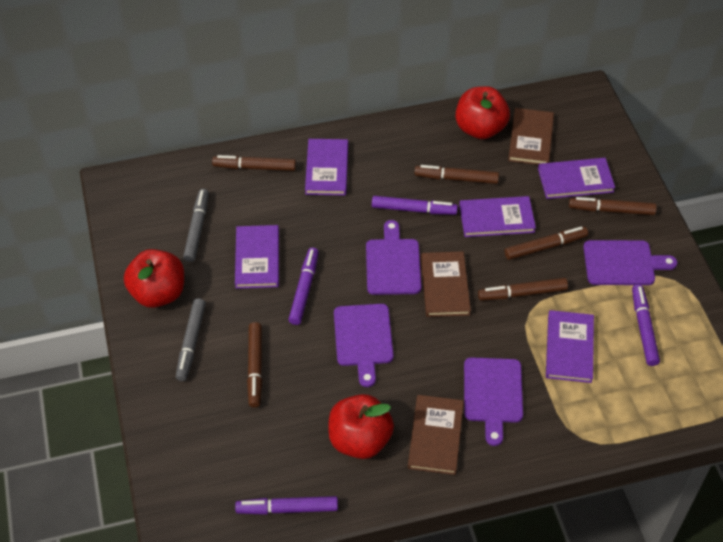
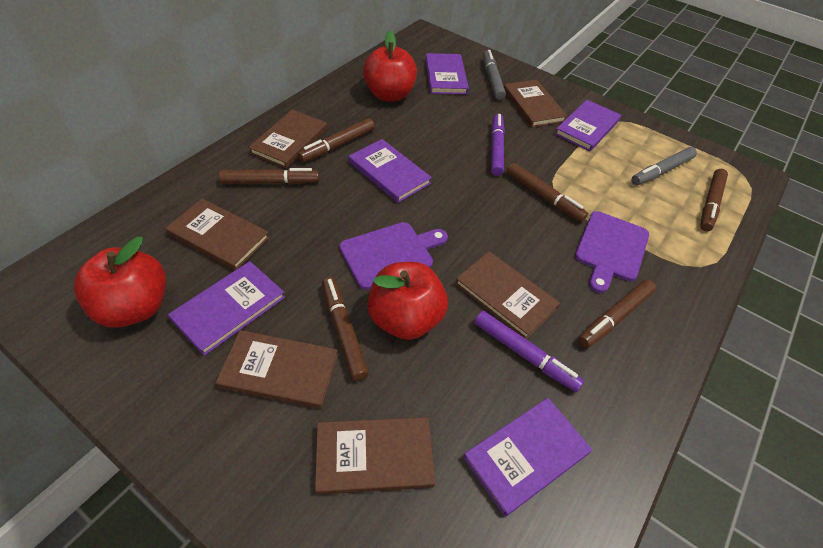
brown book: 3 -> 6
purple cutting board: 4 -> 2
purple marker: 4 -> 2

